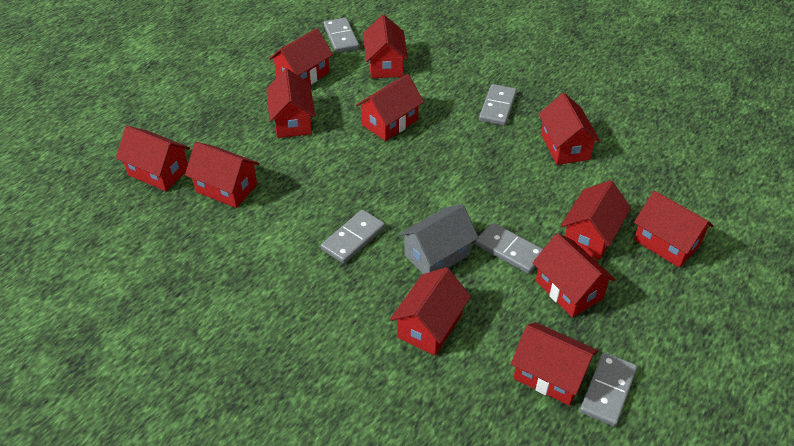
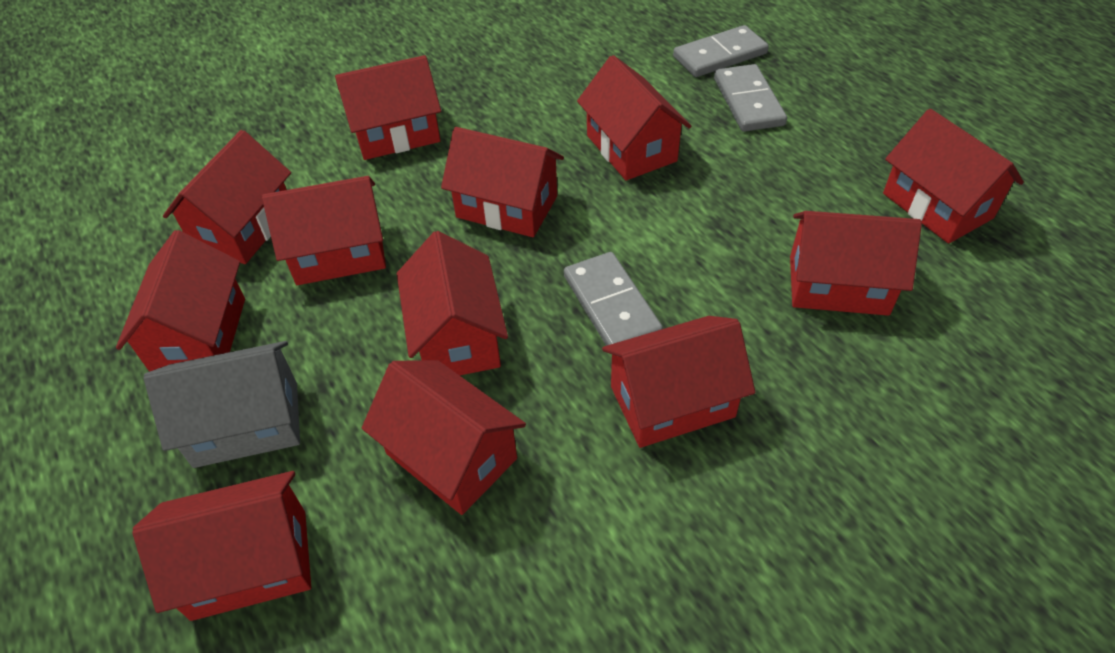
grey domino: 5 -> 3

